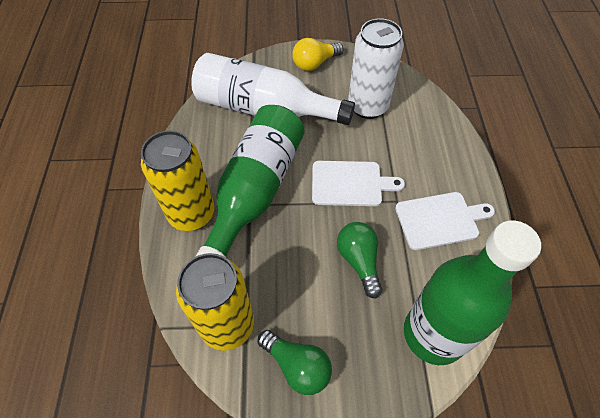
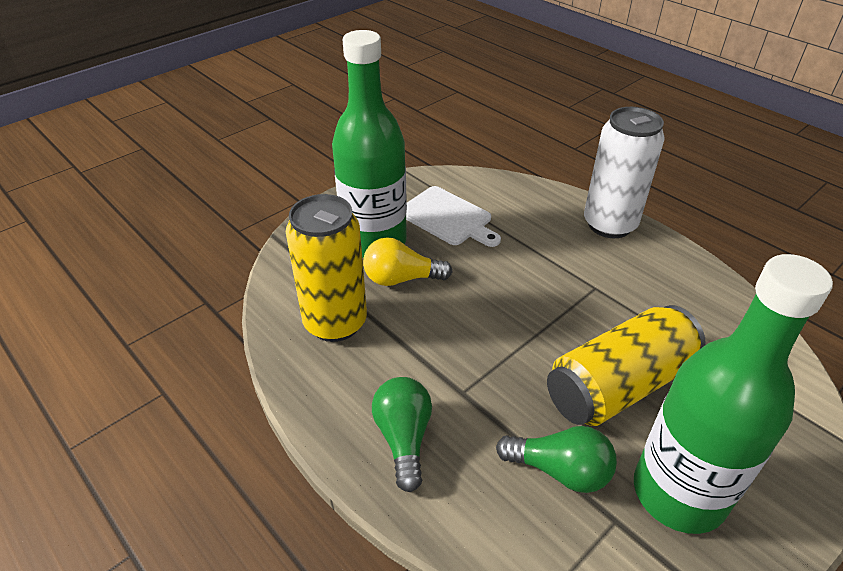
white bottle: 1 -> 0
white cutting board: 2 -> 1

